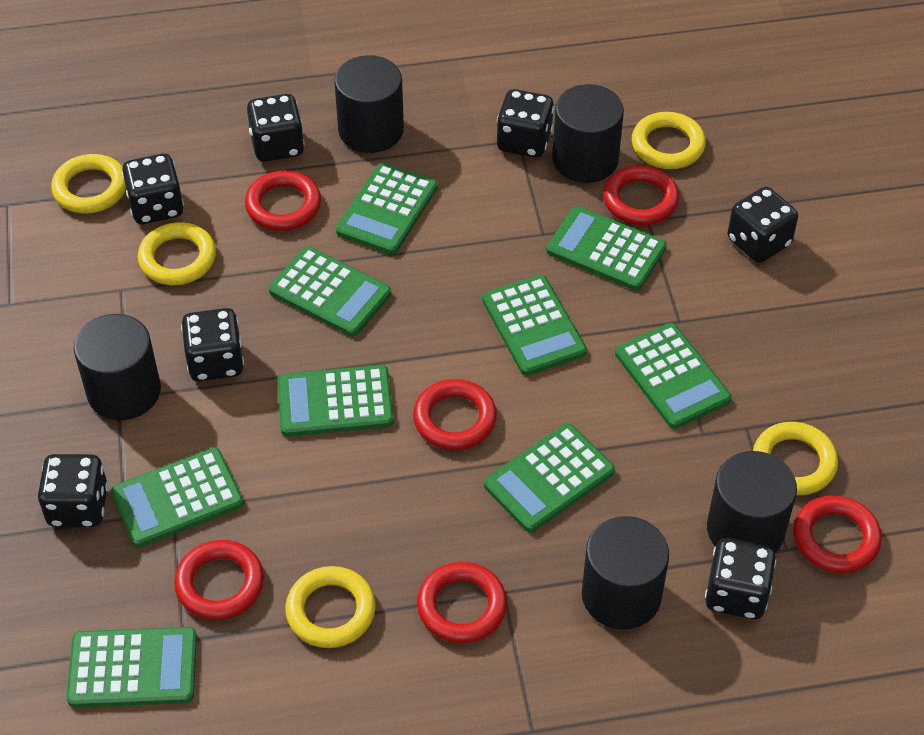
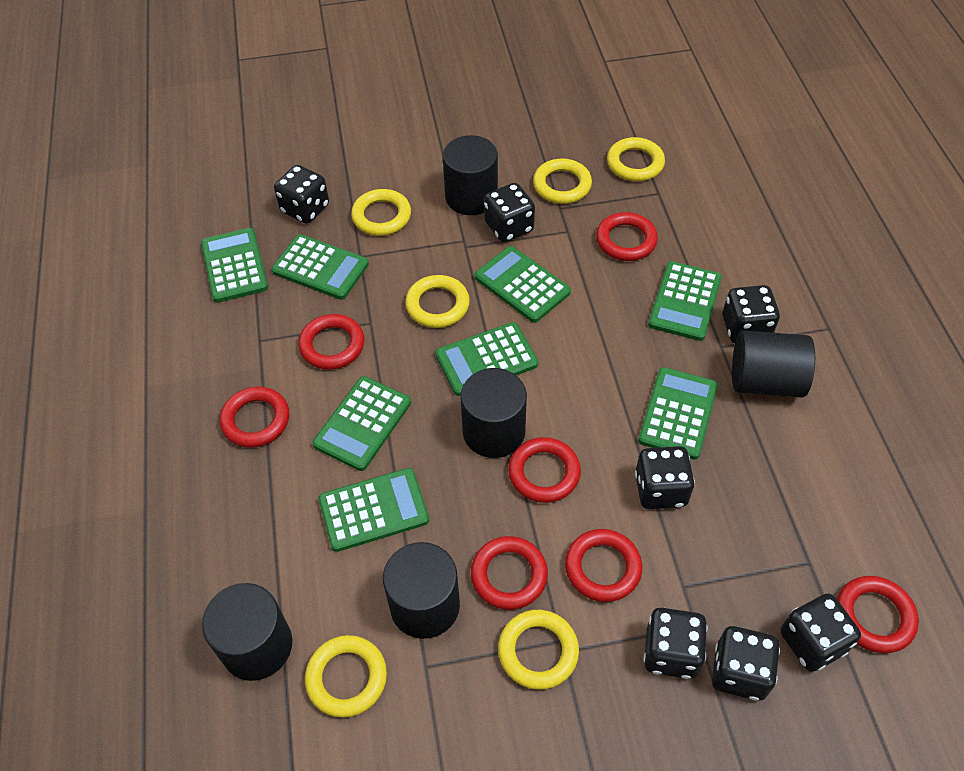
green calculator: 9 -> 8
red ring: 6 -> 7
yellow ring: 5 -> 6

